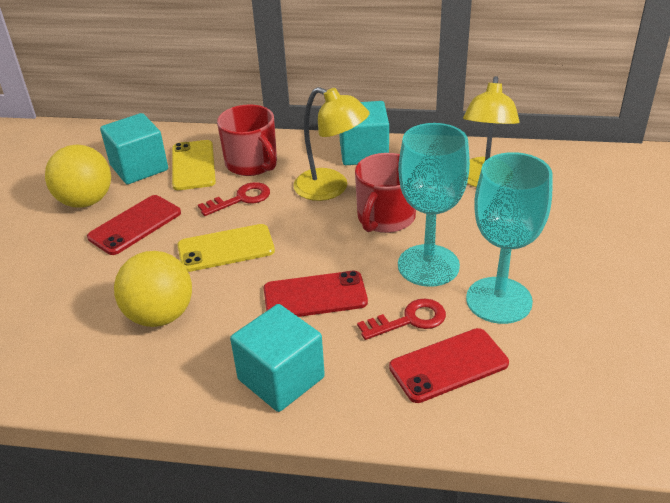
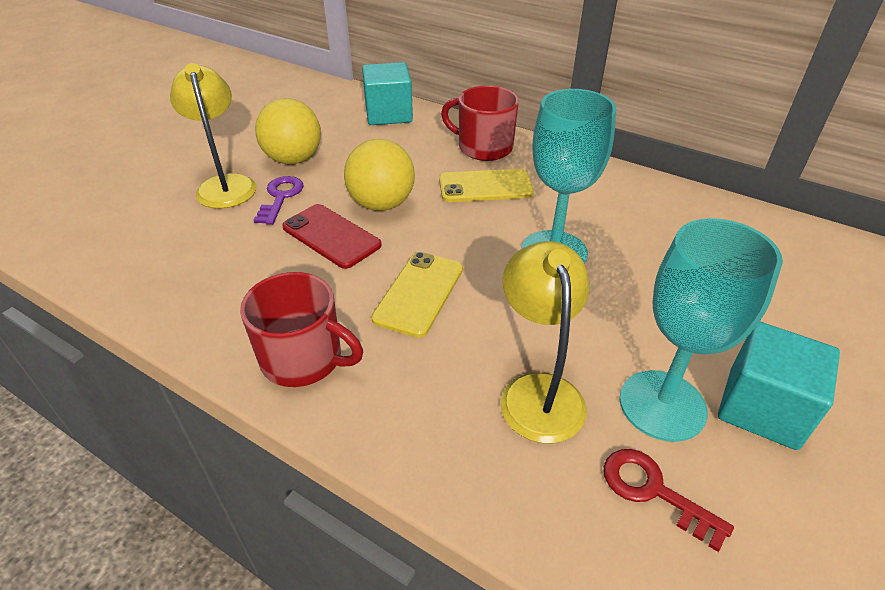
purple key: 0 -> 1
red key: 2 -> 1
red phone: 3 -> 1
turquoise cube: 3 -> 2

